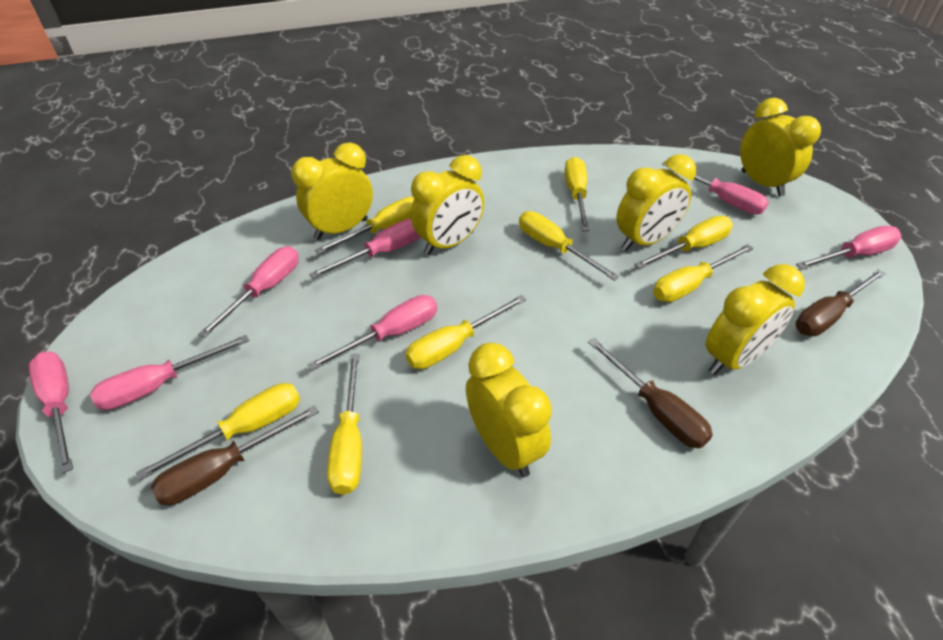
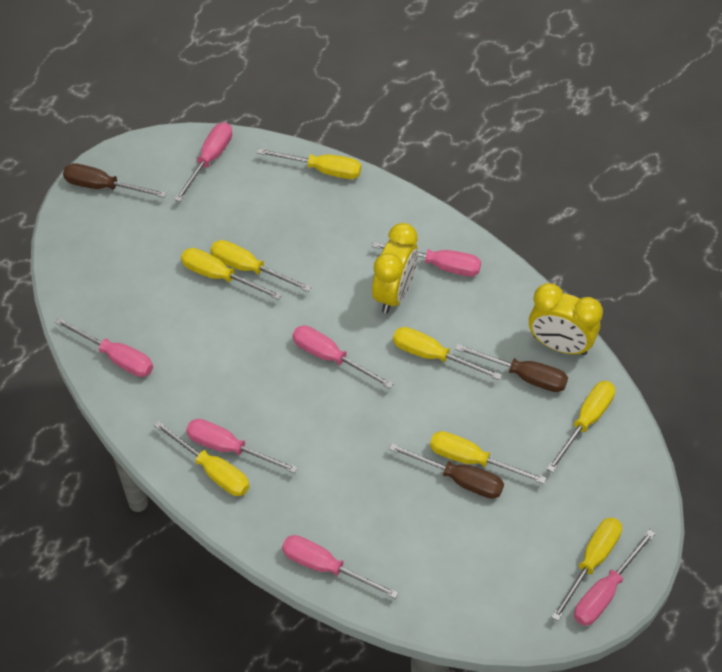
yellow clock: 6 -> 2

